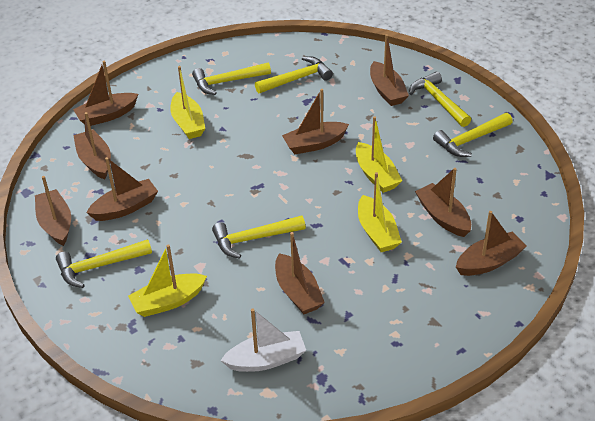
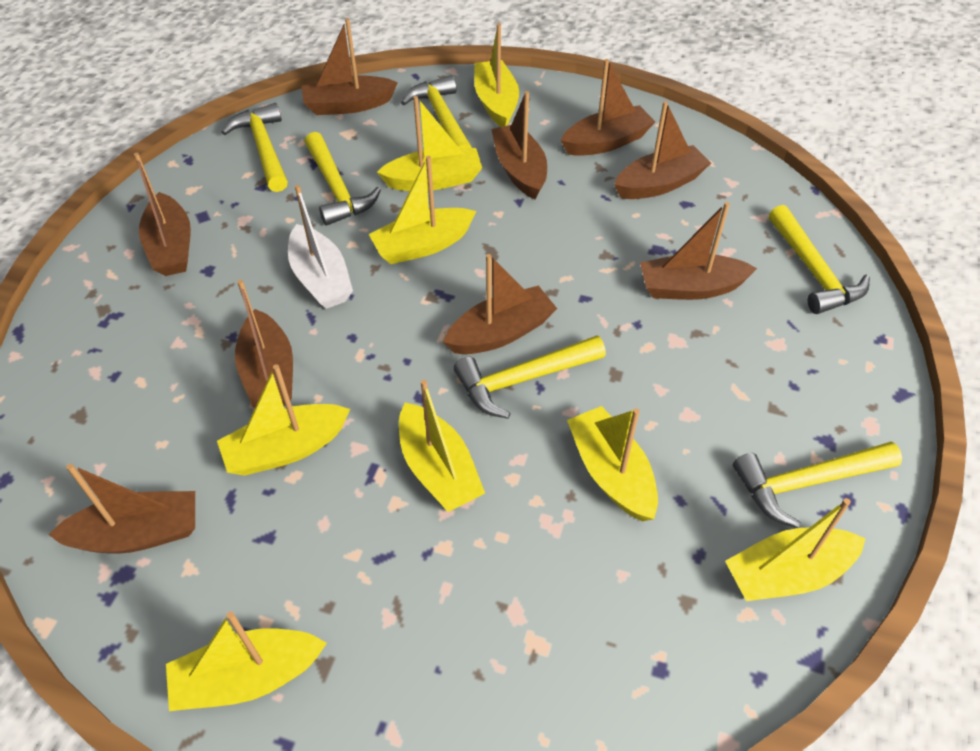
yellow boat: 4 -> 8

